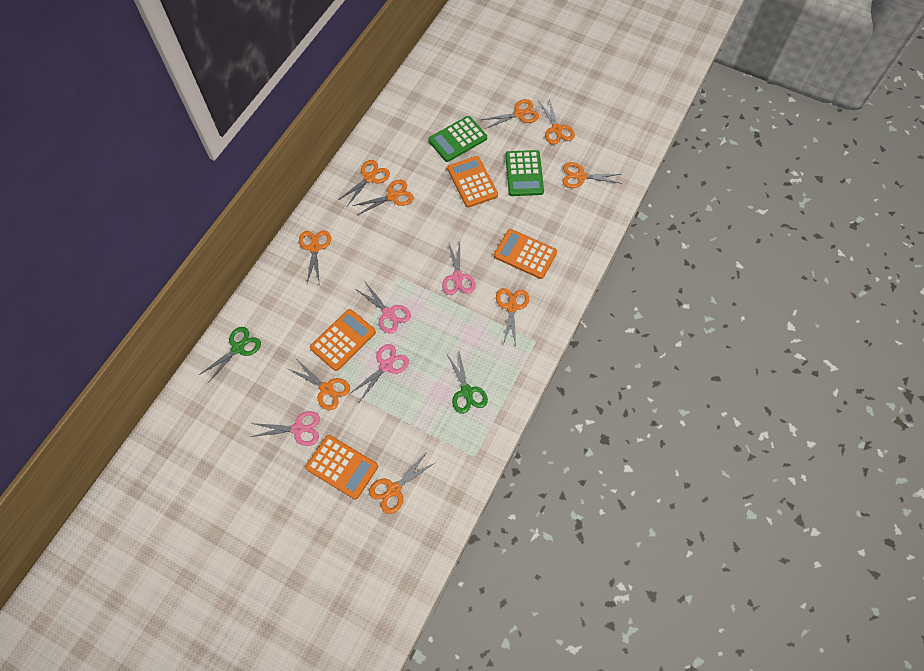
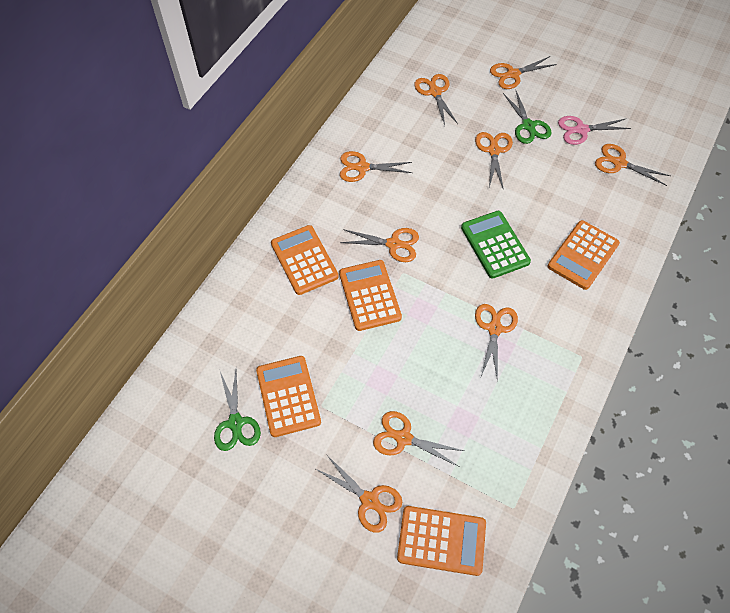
green calculator: 2 -> 1
orange calculator: 4 -> 5
pink scissors: 4 -> 1

